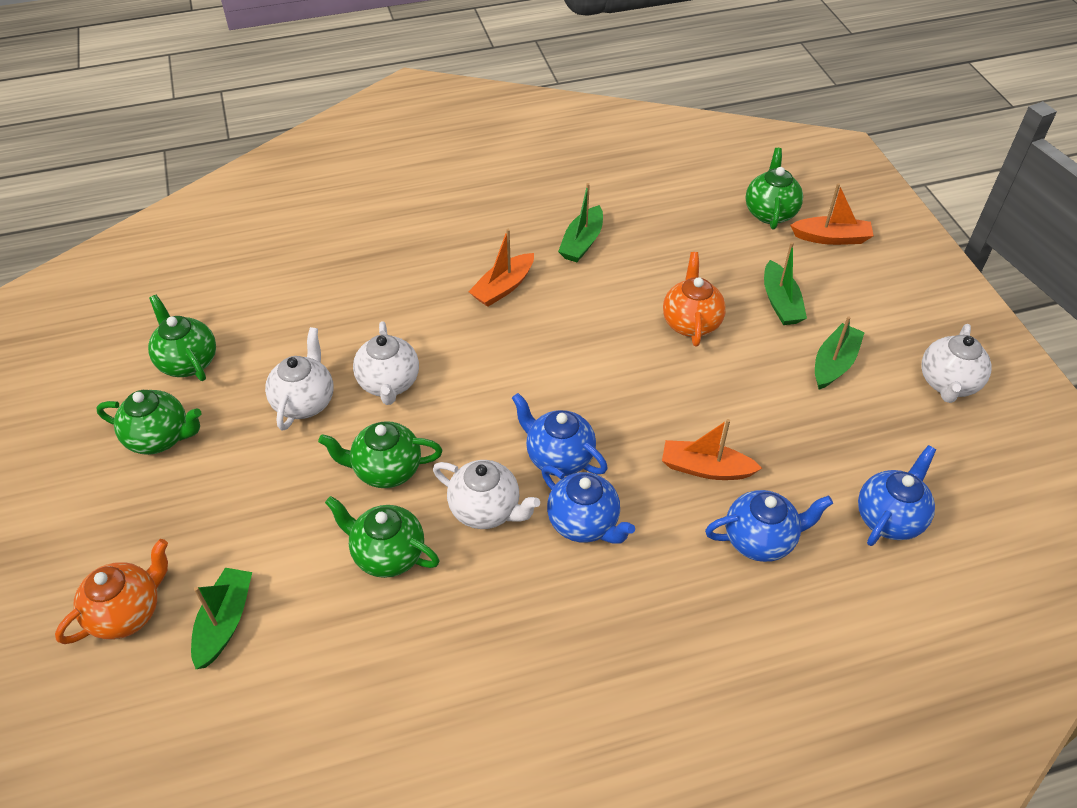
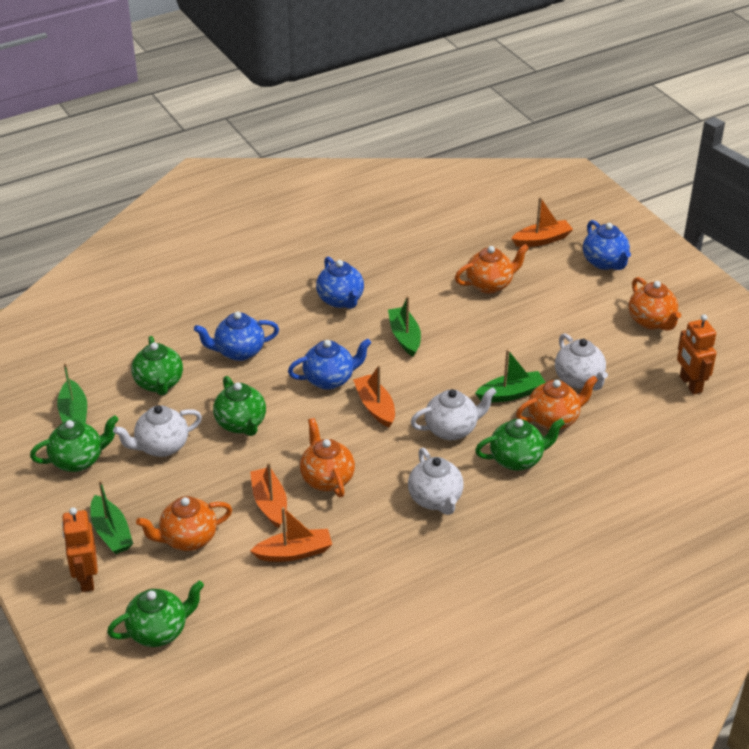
orange boat: 3 -> 4
orange robot: 0 -> 2
orange teapot: 2 -> 5

